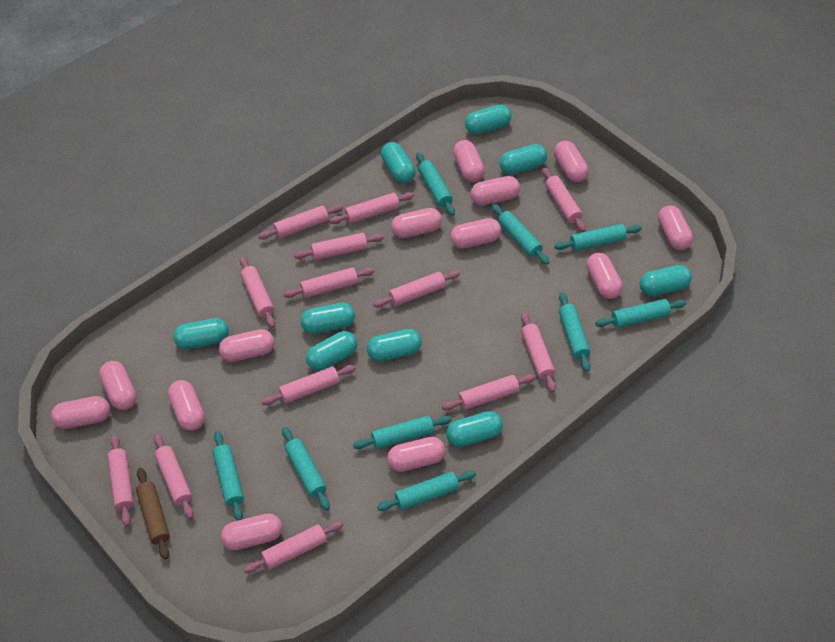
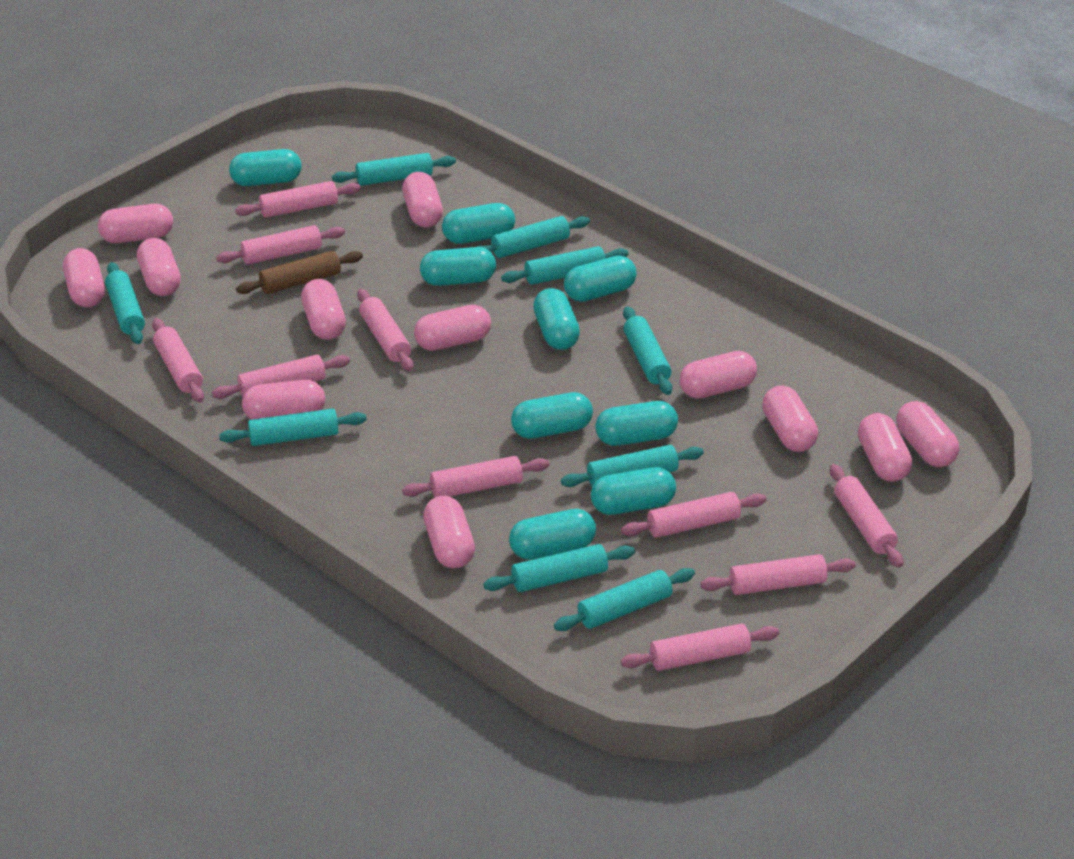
pink capsule: 13 -> 12
pink rolling pin: 13 -> 10

